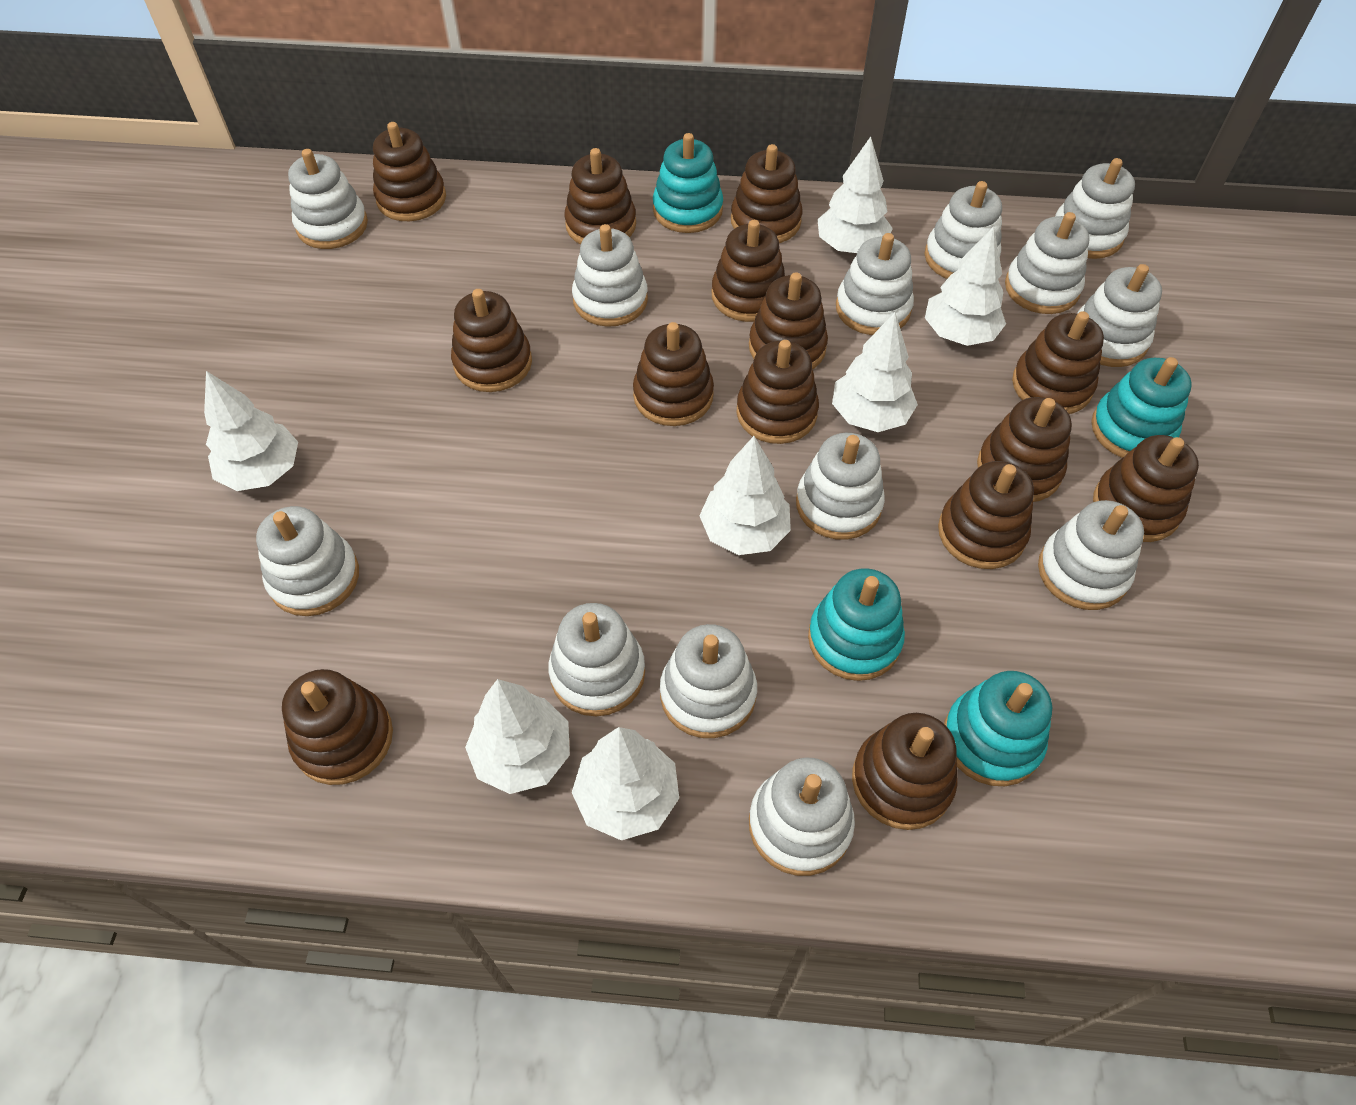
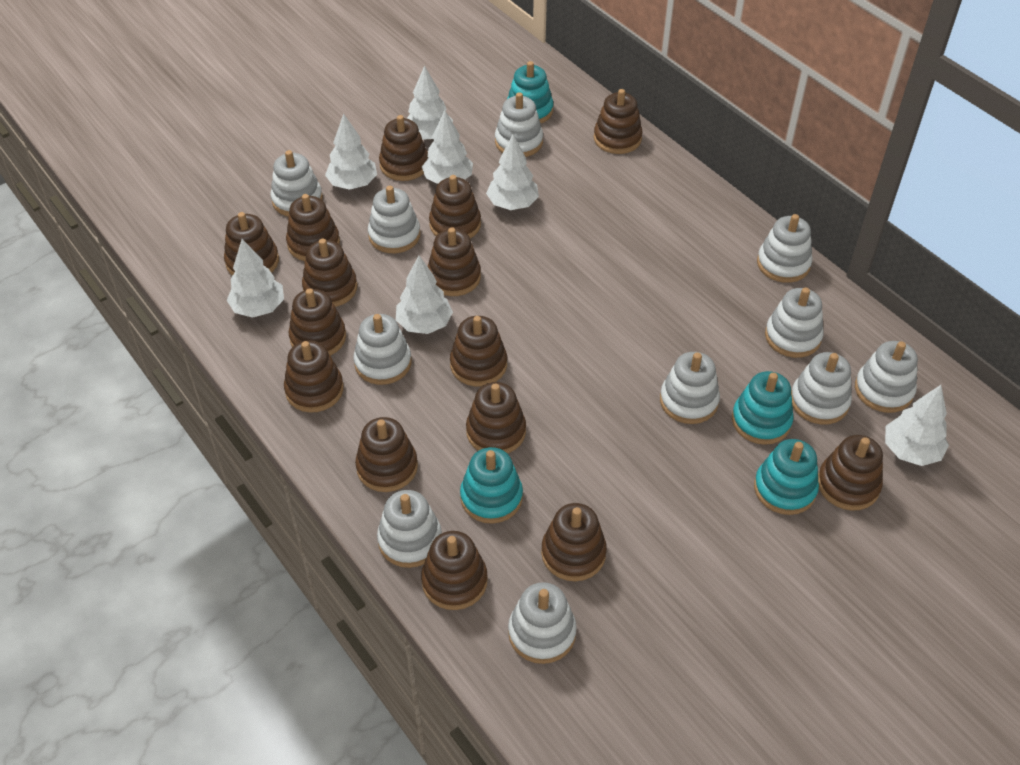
brown stacking toy: 14 -> 15
white stacking toy: 13 -> 11

